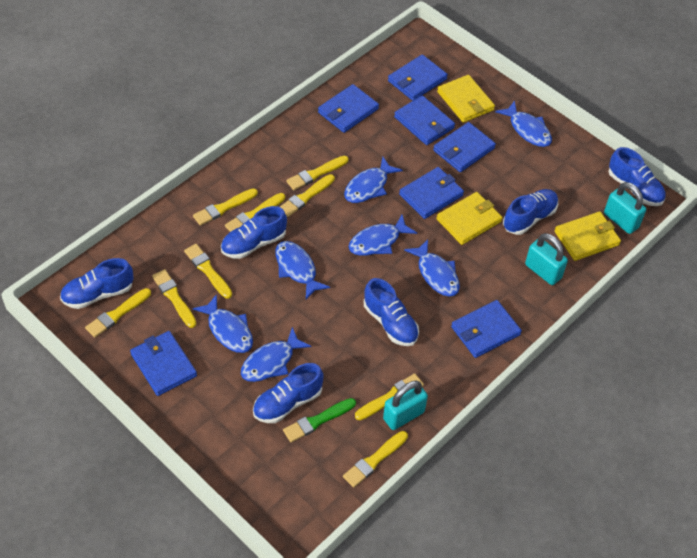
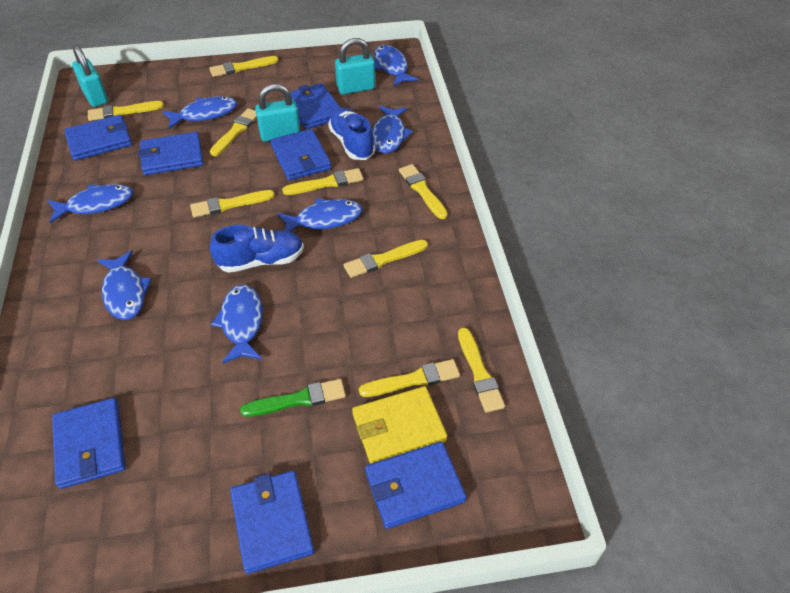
blue shoe: 6 -> 2
yellow wallet: 3 -> 1

